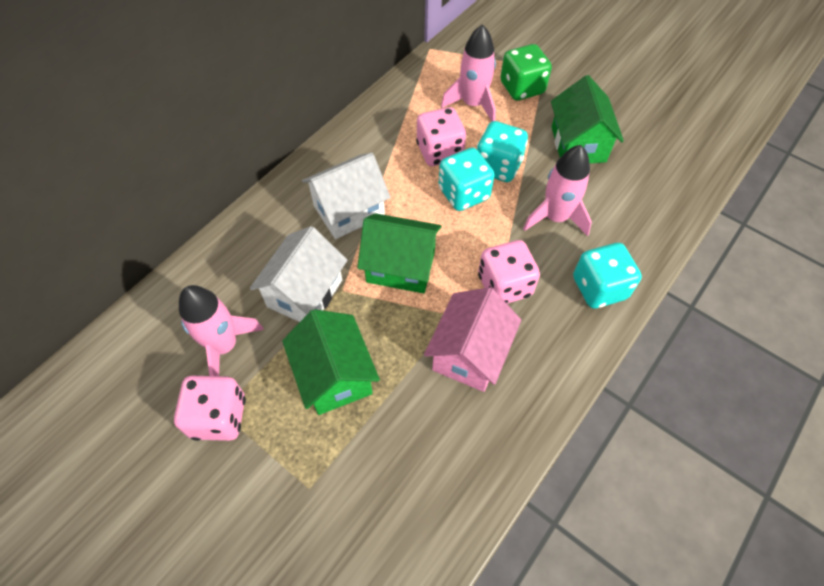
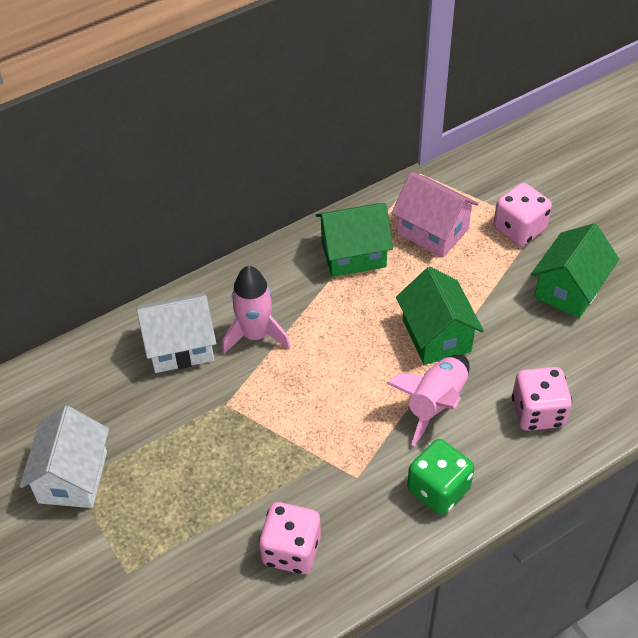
pink rocket: 3 -> 2
turquoise dice: 3 -> 0

